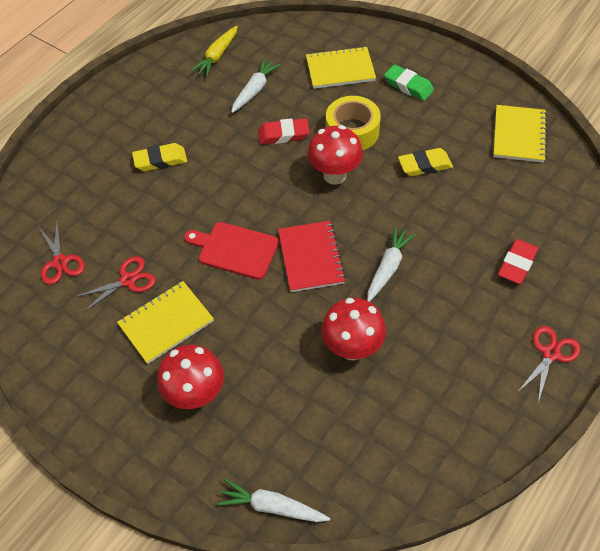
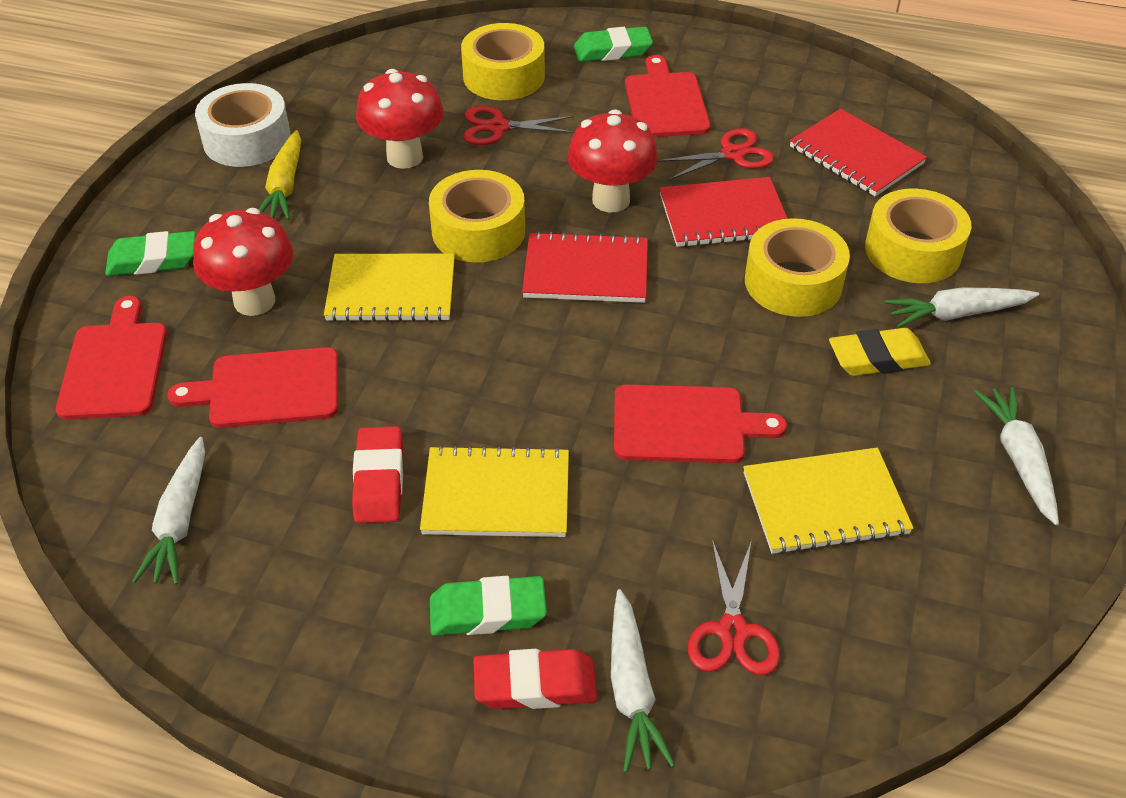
green eraser: 1 -> 3
red cutting board: 1 -> 4
red notebook: 1 -> 3
white carrot: 3 -> 4
white tape: 0 -> 1
yellow eraser: 2 -> 1
yellow tape: 1 -> 4

